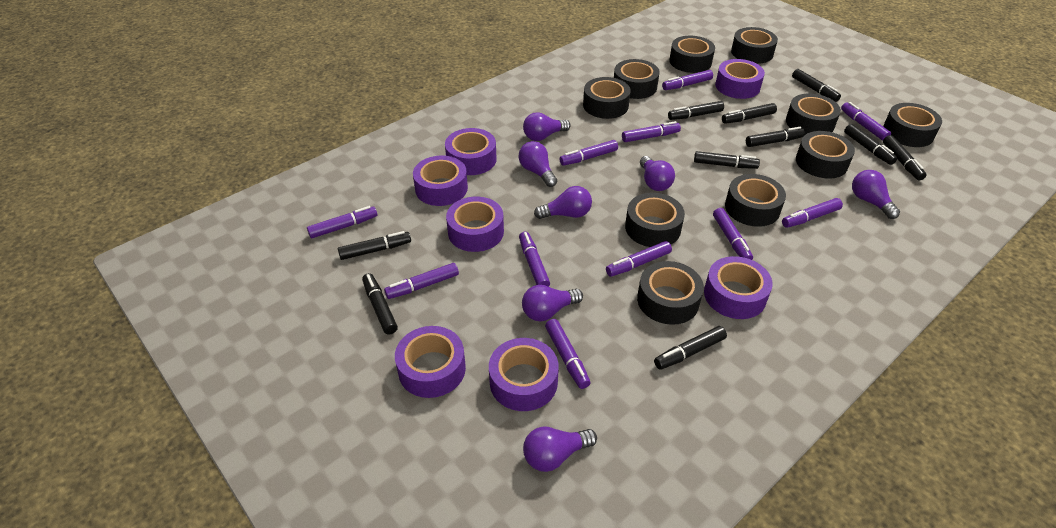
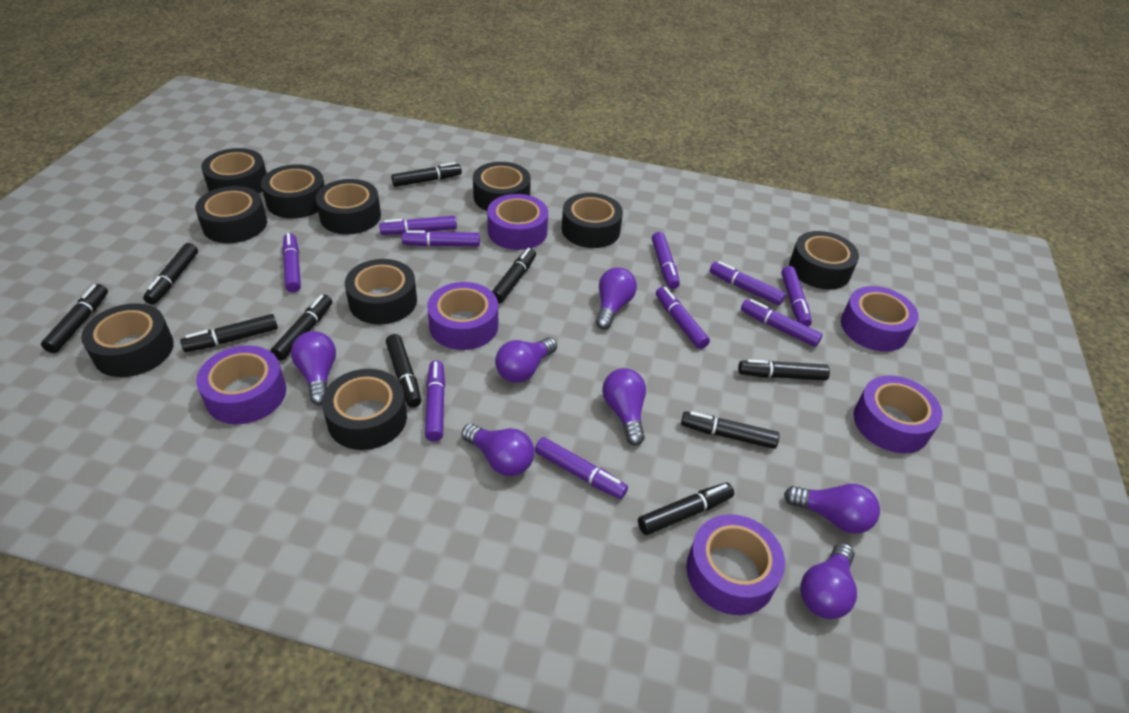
purple marker: 11 -> 10
purple tape: 7 -> 6

